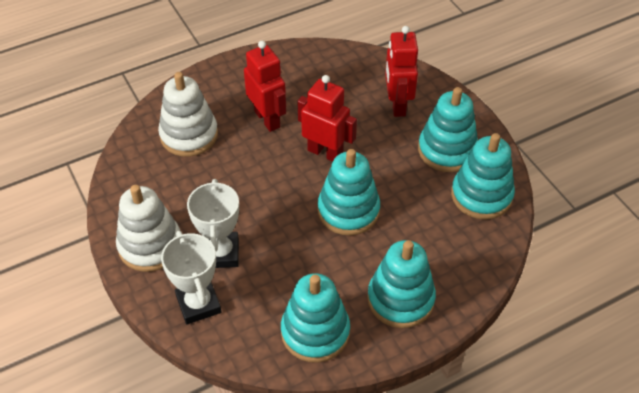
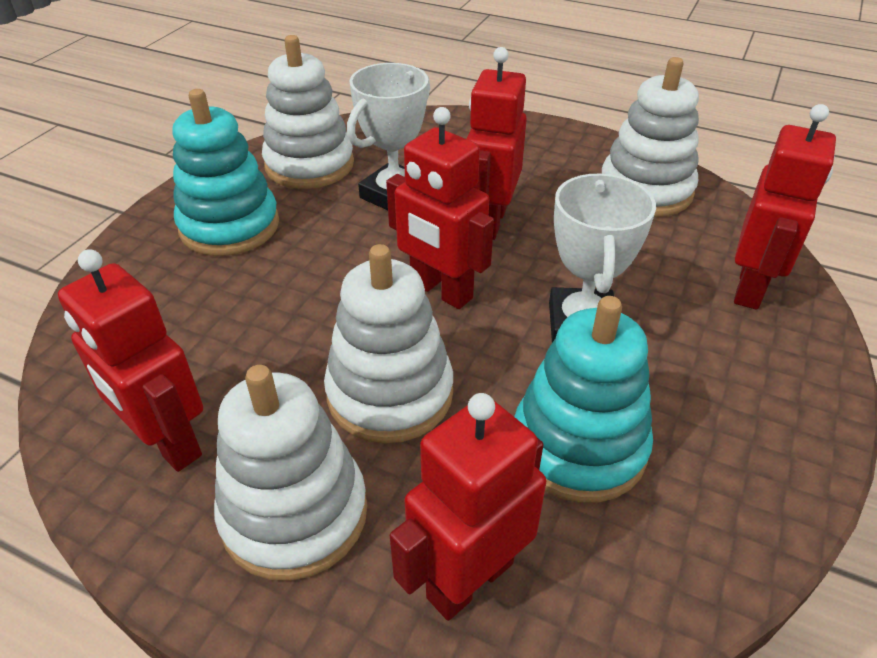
red robot: 3 -> 5
turquoise stacking toy: 5 -> 2
white stacking toy: 2 -> 4

